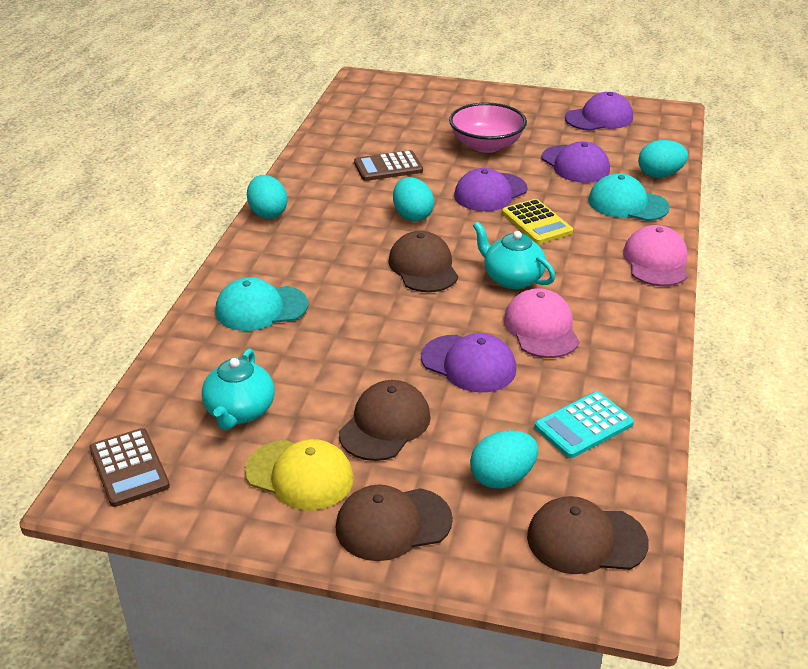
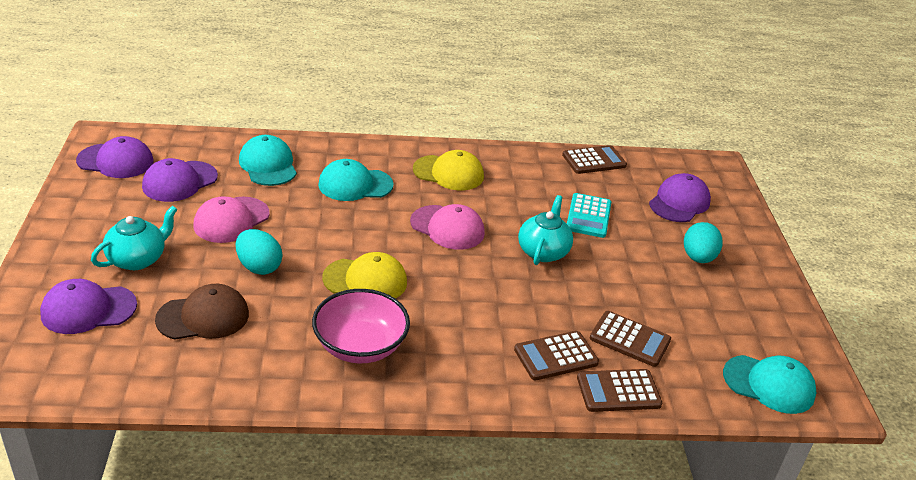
brown calculator: 2 -> 4
brown cap: 4 -> 1
turquoise cap: 2 -> 3
turquoise egg: 4 -> 2
yellow calculator: 1 -> 0
yellow cap: 1 -> 2

